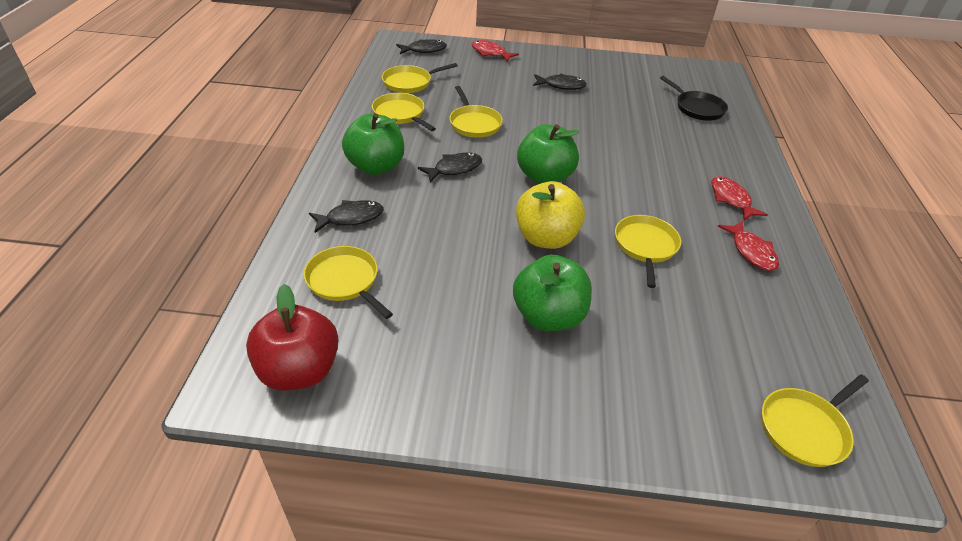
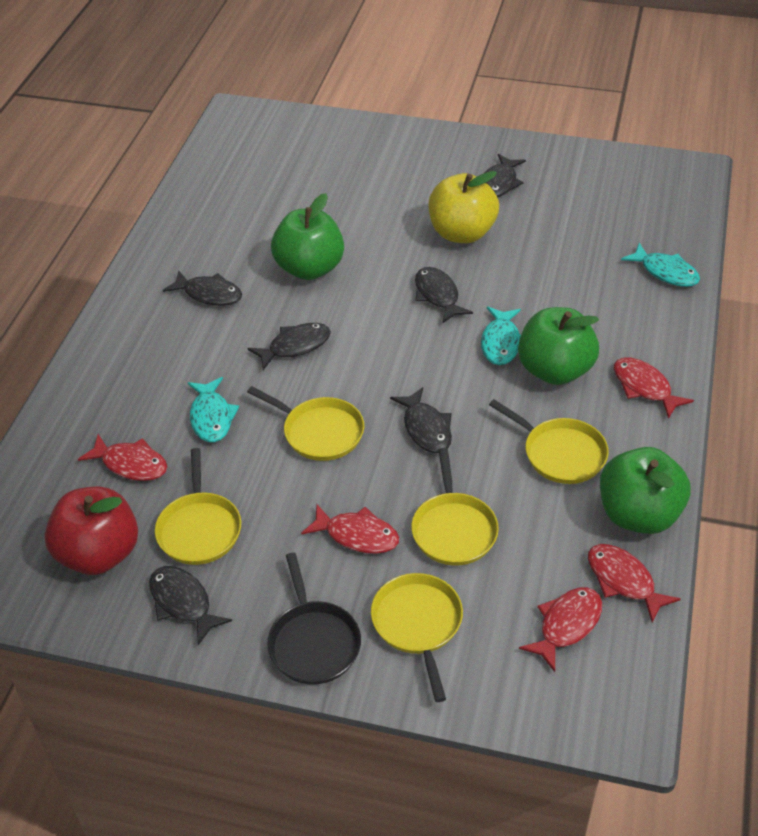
black fish: 4 -> 6
red fish: 3 -> 5
turquoise fish: 0 -> 3
yellow pan: 6 -> 5

